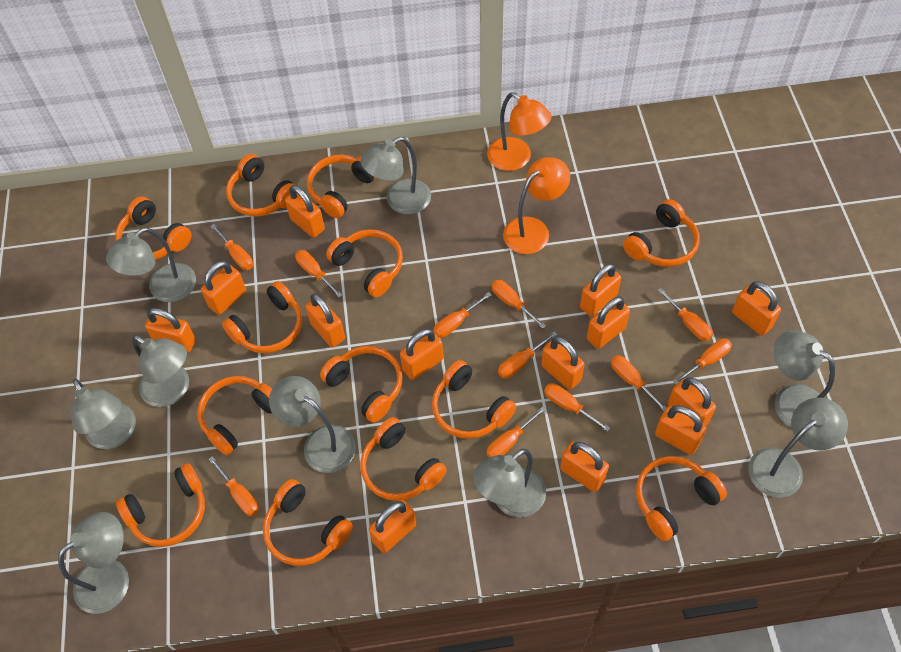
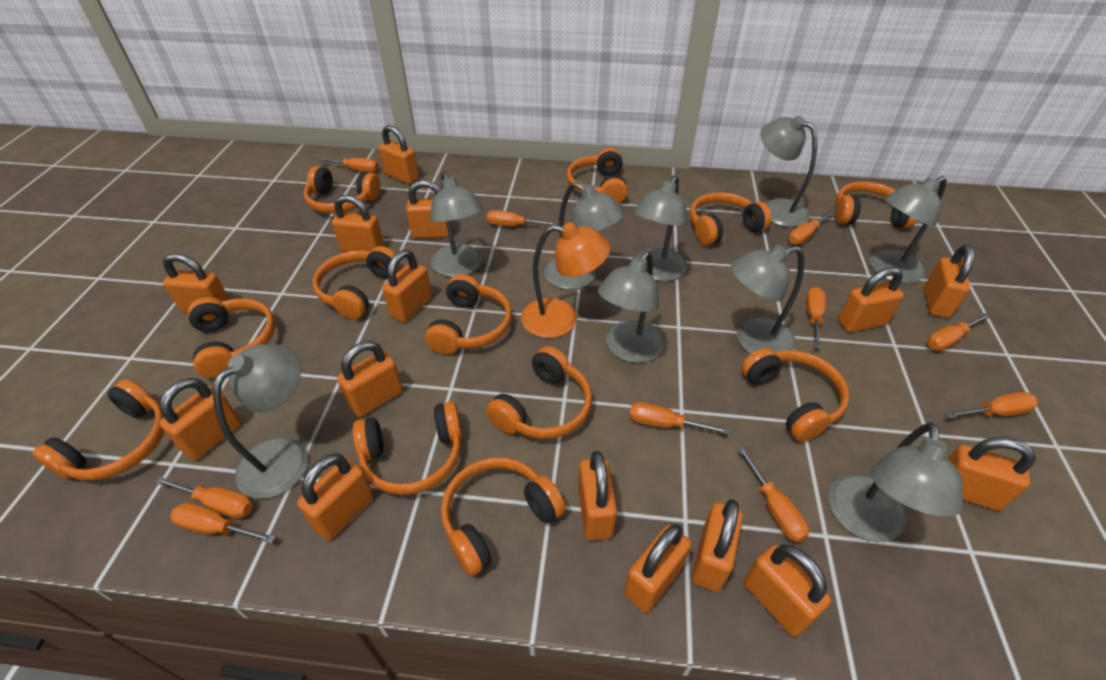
orange headphones: 13 -> 12
orange lamp: 2 -> 1
orange padlock: 13 -> 15
orange screwdriver: 11 -> 10

